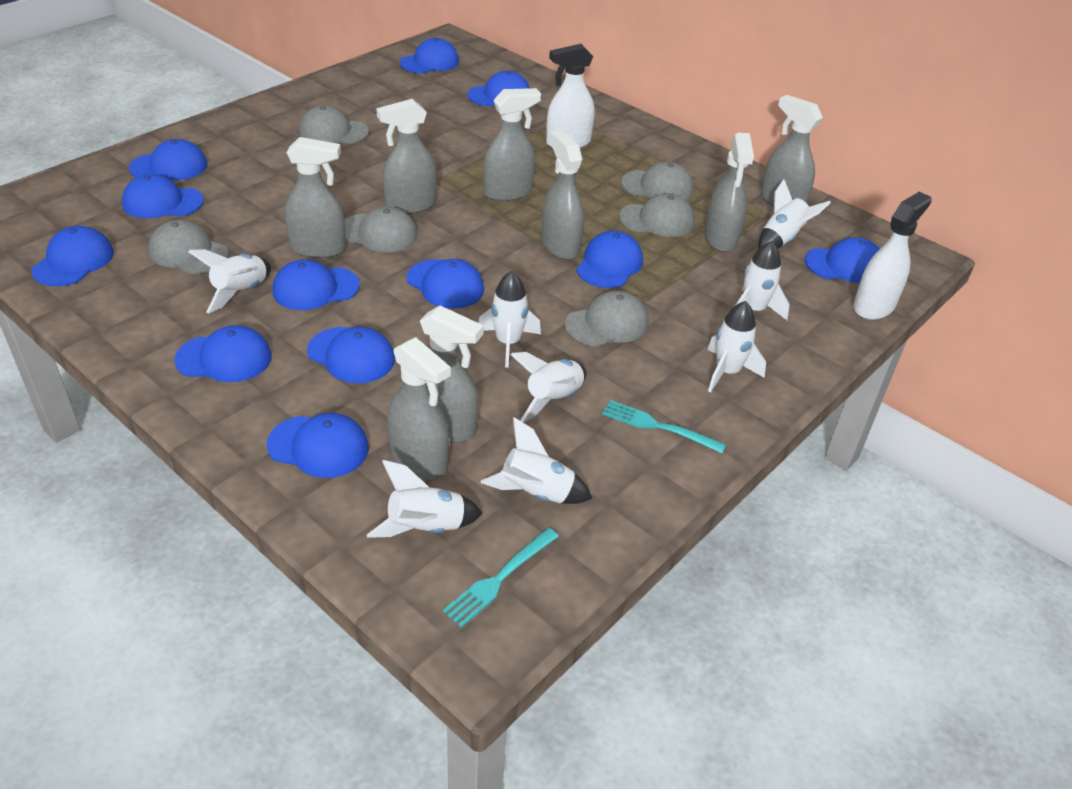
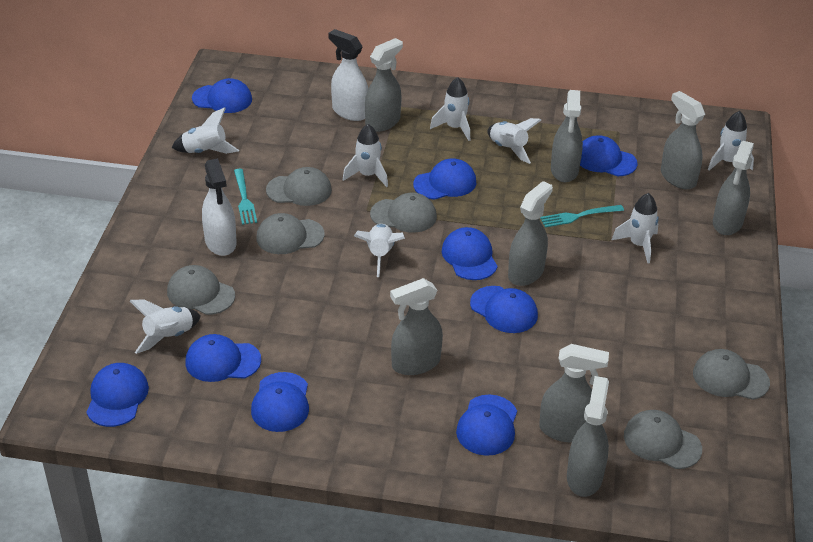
blue cap: 12 -> 9

